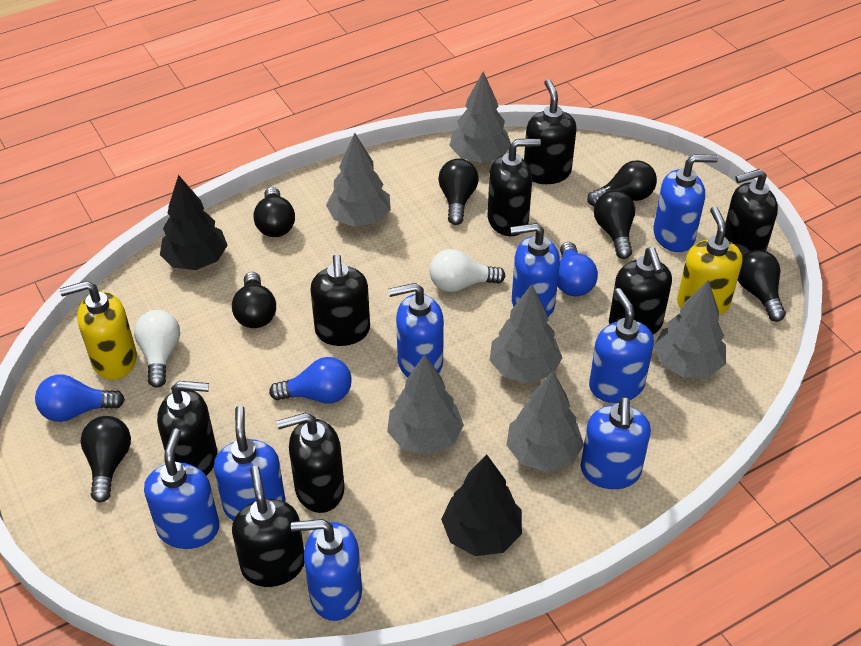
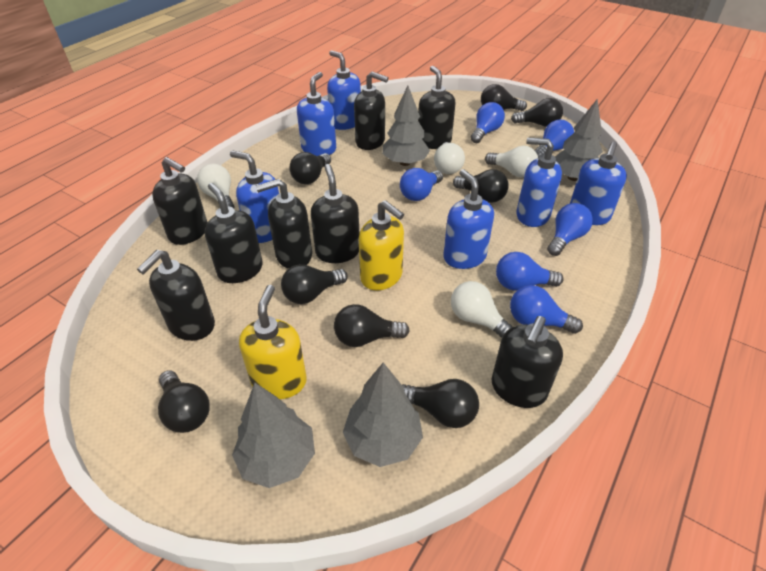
black light bulb: 7 -> 8
black tree: 2 -> 0
blue light bulb: 3 -> 6
blue soap dispenser: 8 -> 6
grey tree: 6 -> 4
white light bulb: 2 -> 4

